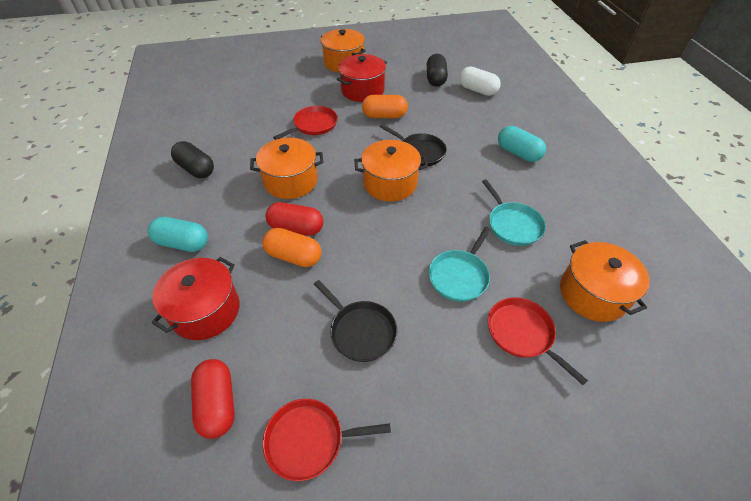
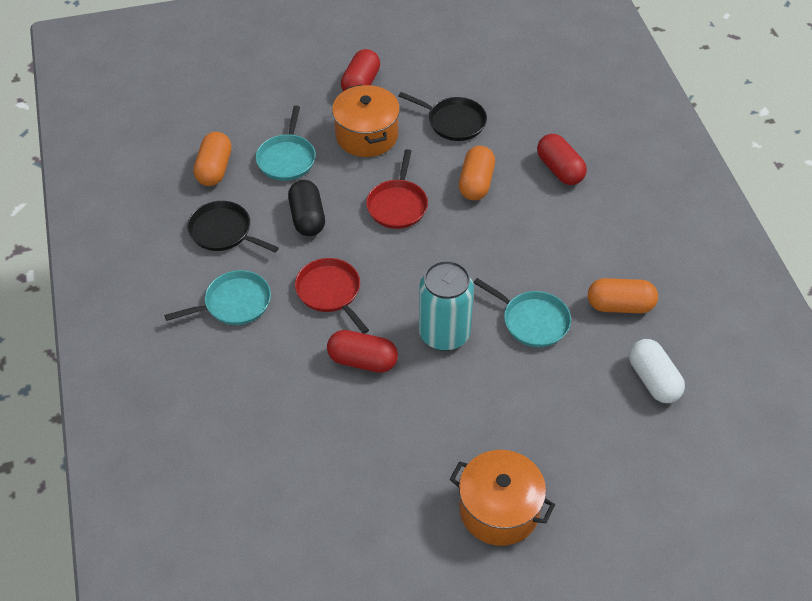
black capsule: 2 -> 1
orange capsule: 2 -> 3
orange pot: 4 -> 2
red capsule: 2 -> 3
red pan: 3 -> 2
red pot: 2 -> 0
turquoise can: 0 -> 1
turquoise capsule: 2 -> 0
turquoise pan: 2 -> 3

